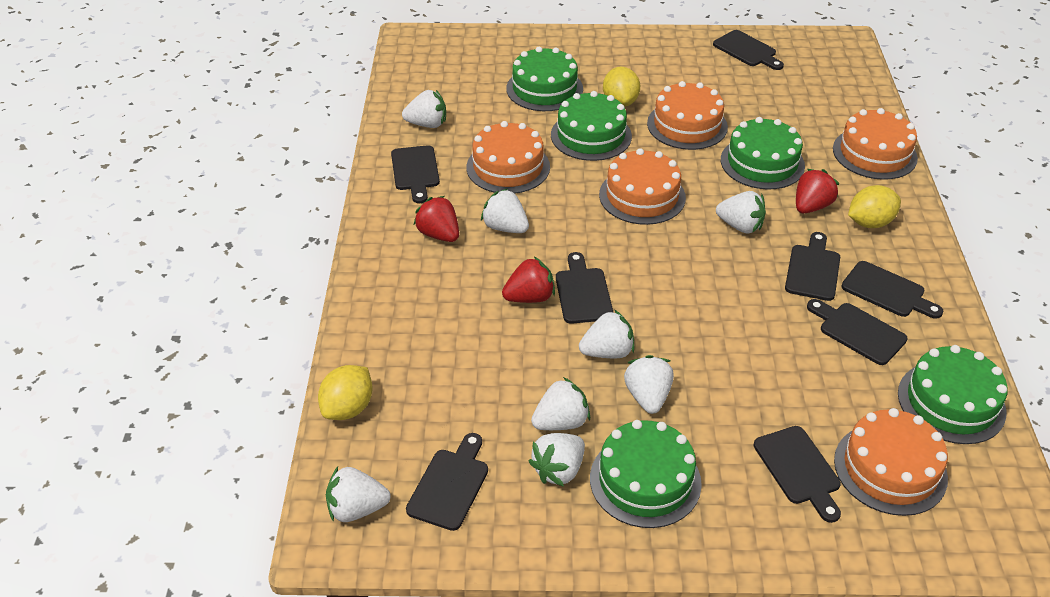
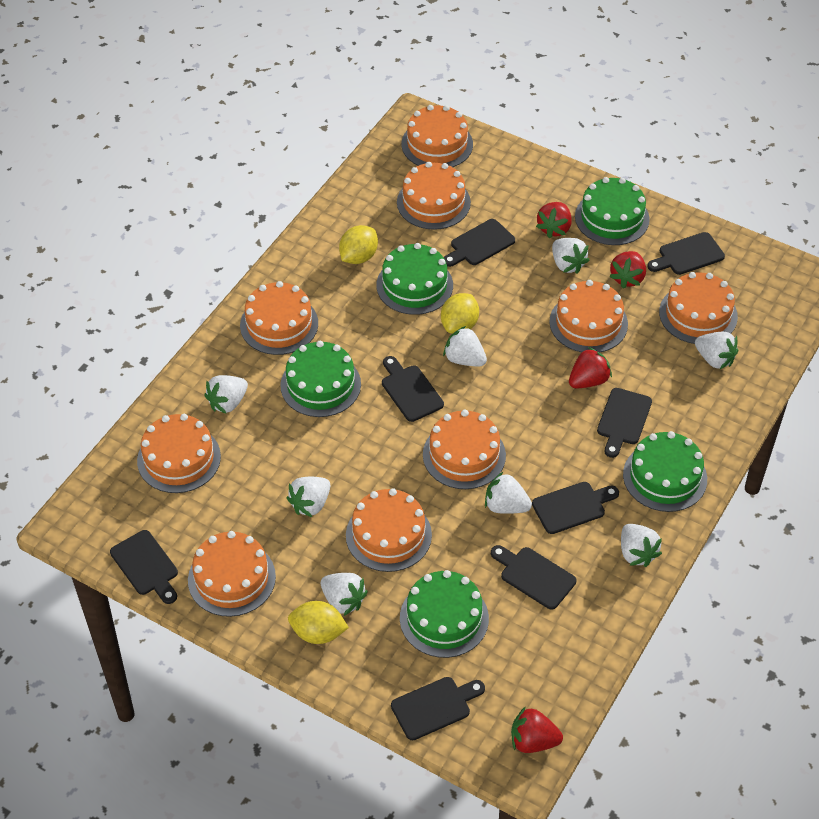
orange cake: 5 -> 9
red strawberry: 3 -> 4

